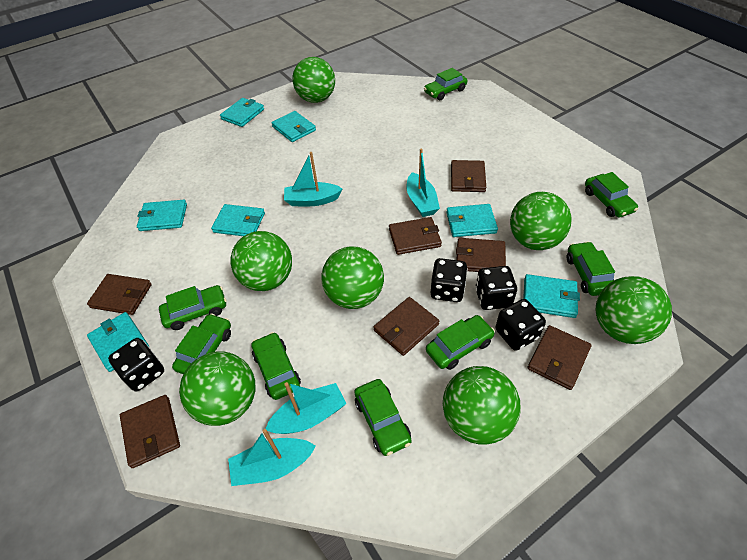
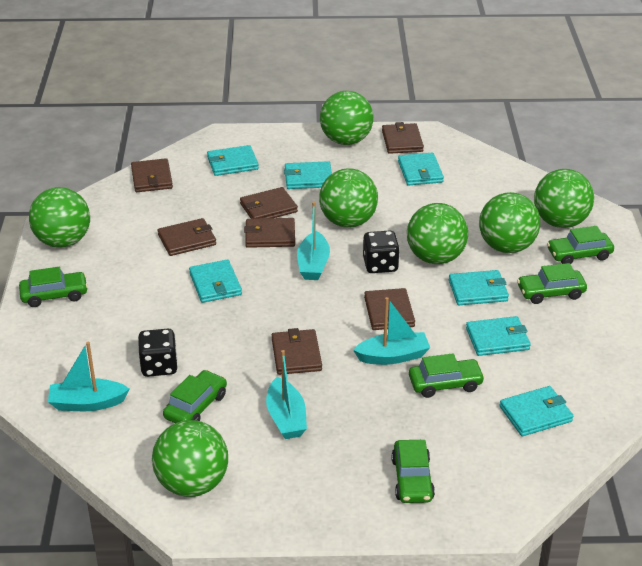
black dice: 4 -> 2
green car: 8 -> 6

